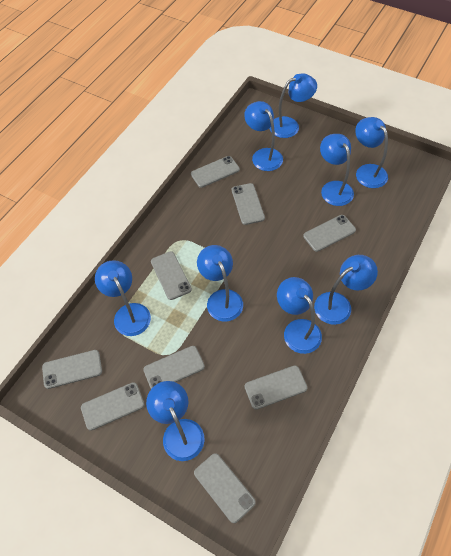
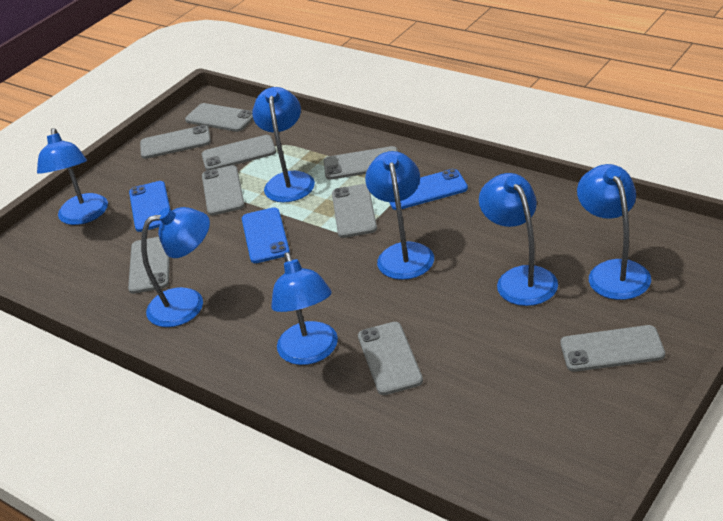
blue lamp: 9 -> 7
blue phone: 0 -> 3

